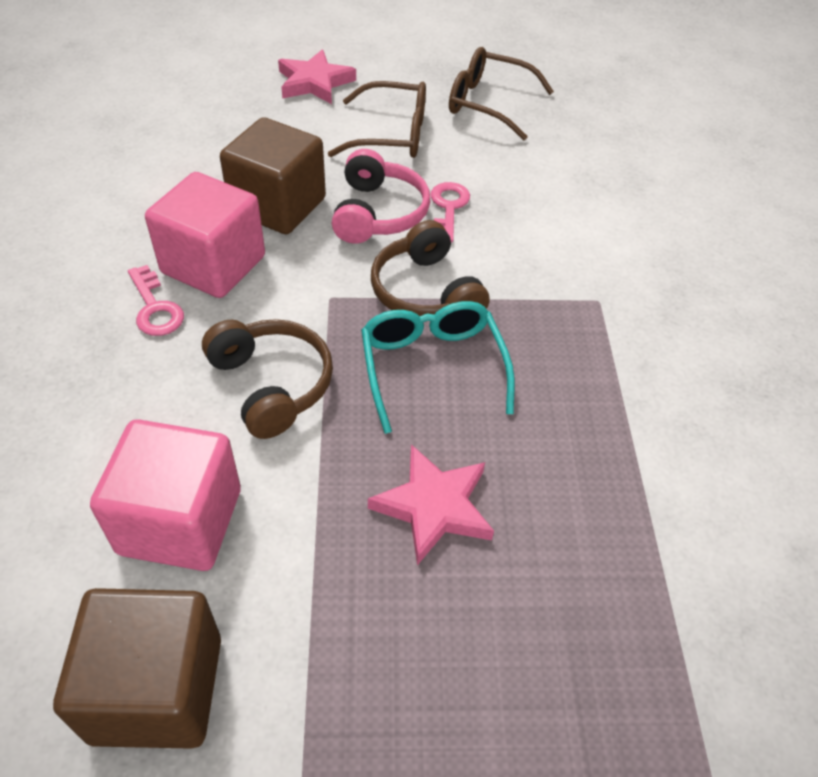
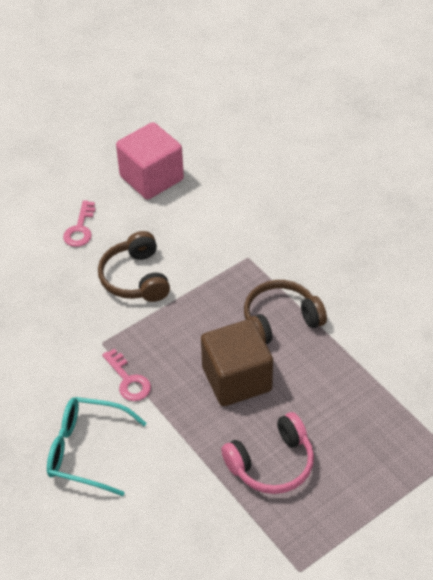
brown cube: 2 -> 1
brown glasses: 2 -> 0
pink cube: 2 -> 1
pink star: 2 -> 0

